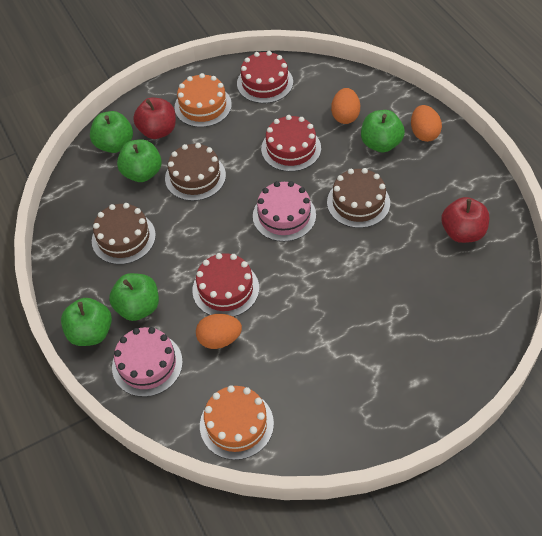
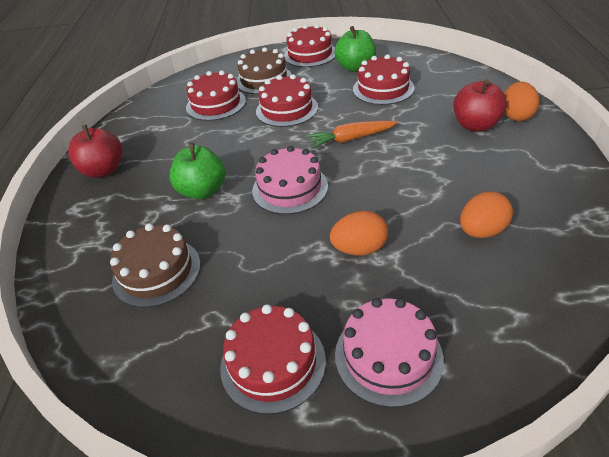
brown cake: 3 -> 2
green apple: 5 -> 2
orange cake: 2 -> 0
orange carrot: 0 -> 1
red cake: 3 -> 5

